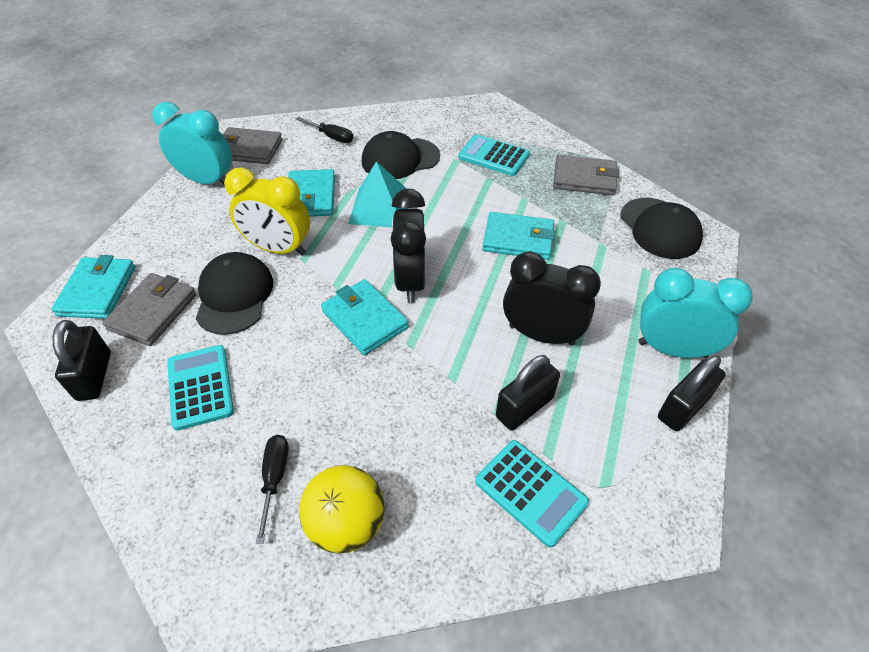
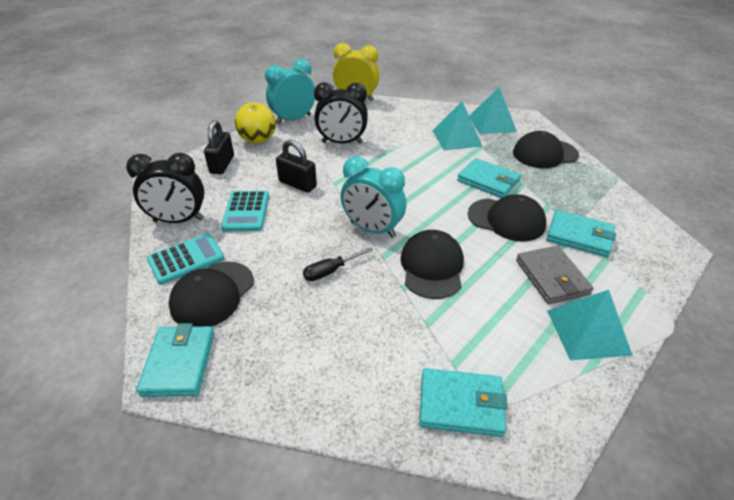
black cap: 3 -> 4
black padlock: 3 -> 2
black screwdriver: 2 -> 1
grey wallet: 3 -> 1
turquoise calculator: 3 -> 2
turquoise pyramid: 1 -> 3

